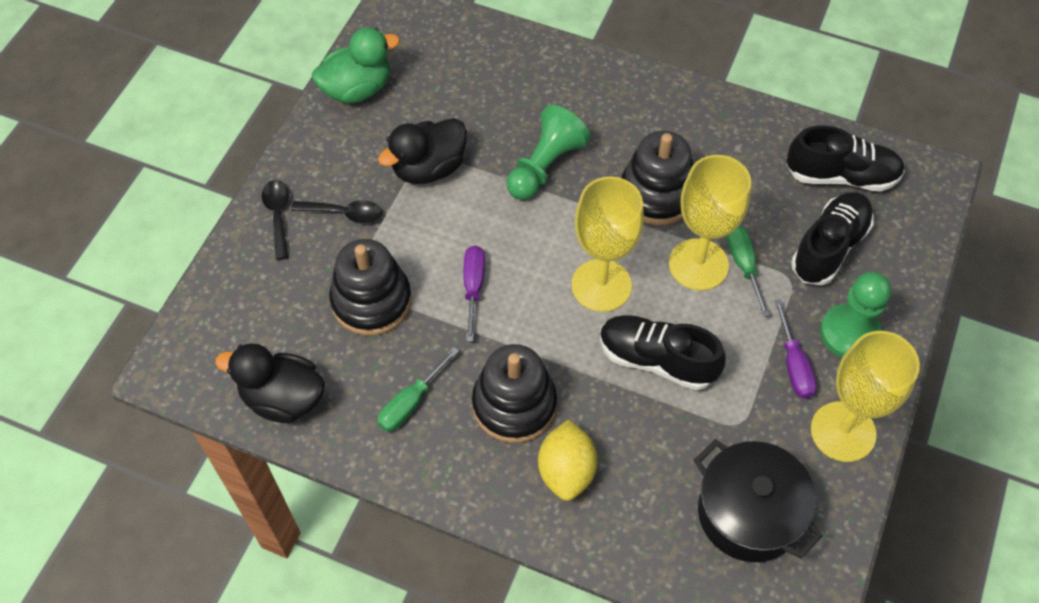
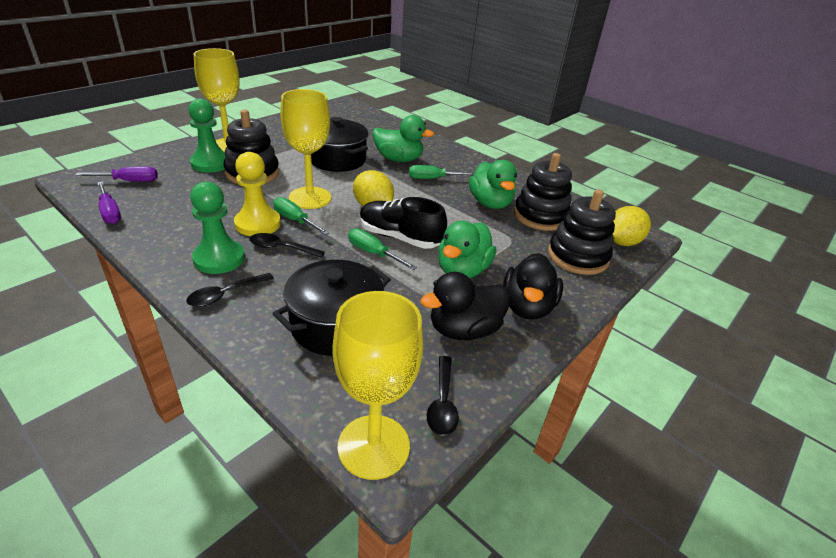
black pot: 1 -> 2
black shoe: 3 -> 1
black spoon: 2 -> 3
green duck: 1 -> 3
green screwdriver: 2 -> 3
yellow lemon: 1 -> 2
yellow pawn: 0 -> 1

